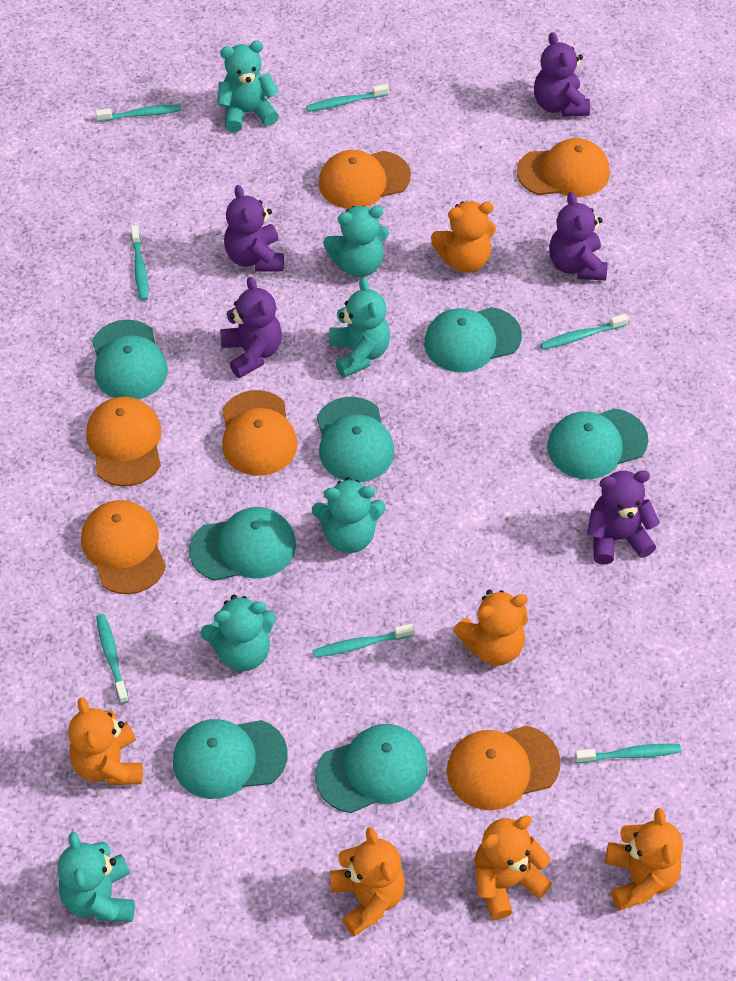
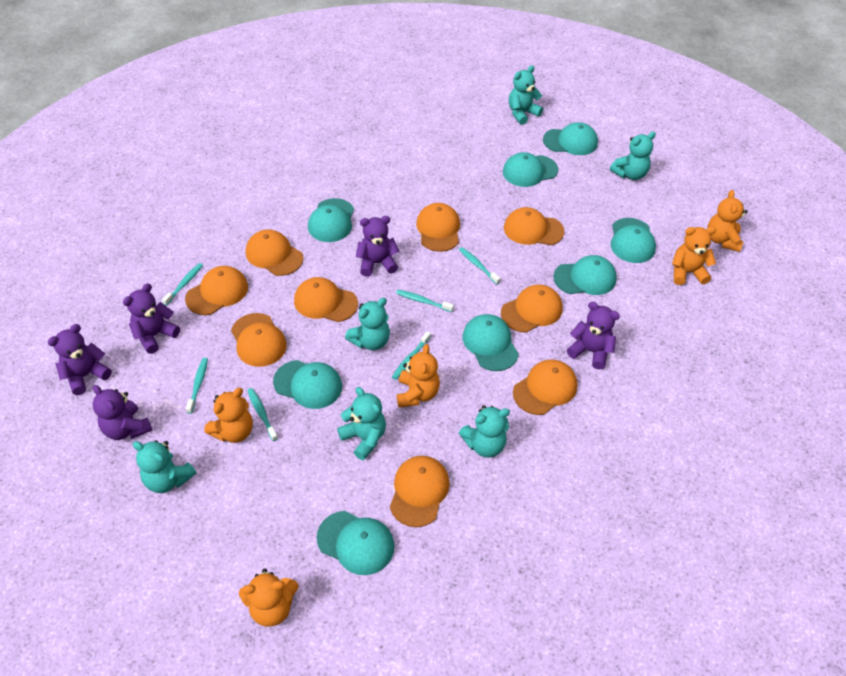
orange cap: 6 -> 9
orange teddy bear: 6 -> 5
turquoise cap: 7 -> 8
turquoise toothbrush: 7 -> 6

